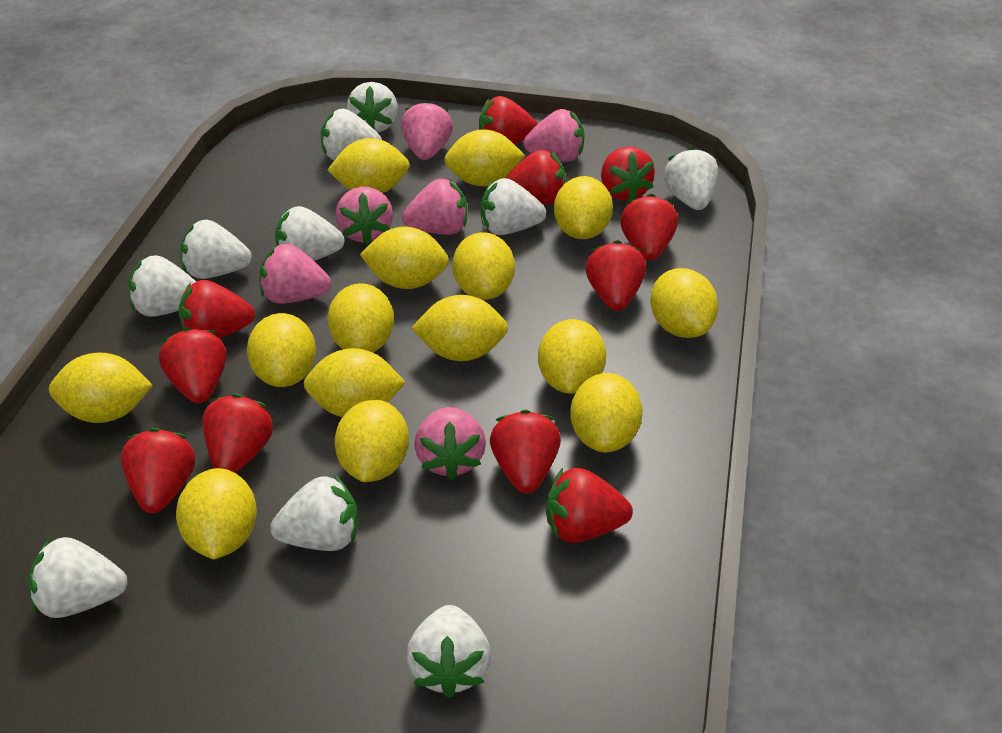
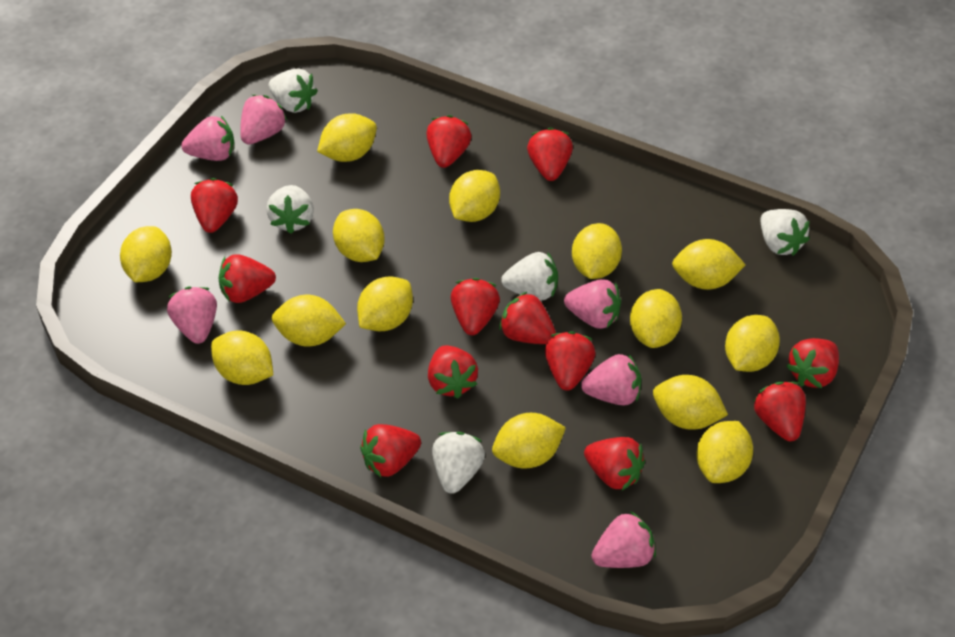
red strawberry: 11 -> 12
white strawberry: 10 -> 5
yellow lemon: 15 -> 14

